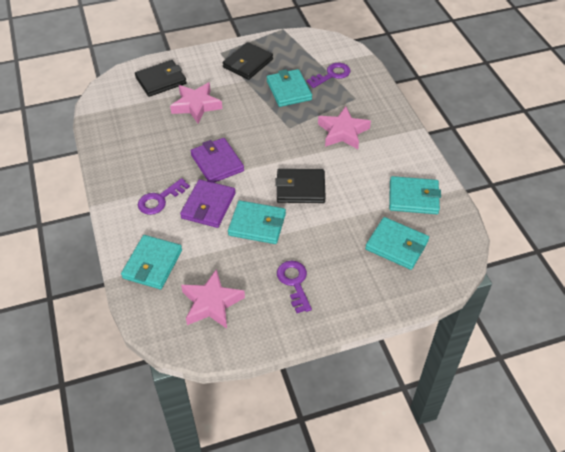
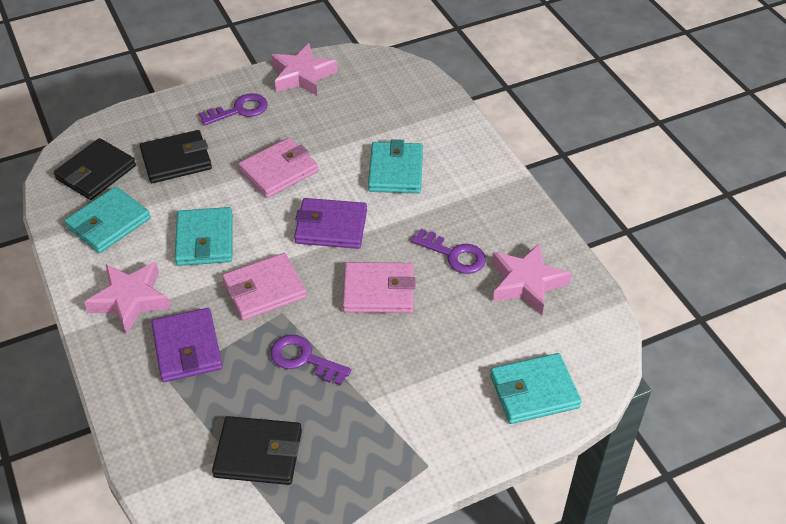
pink wallet: 0 -> 3
turquoise wallet: 5 -> 4

